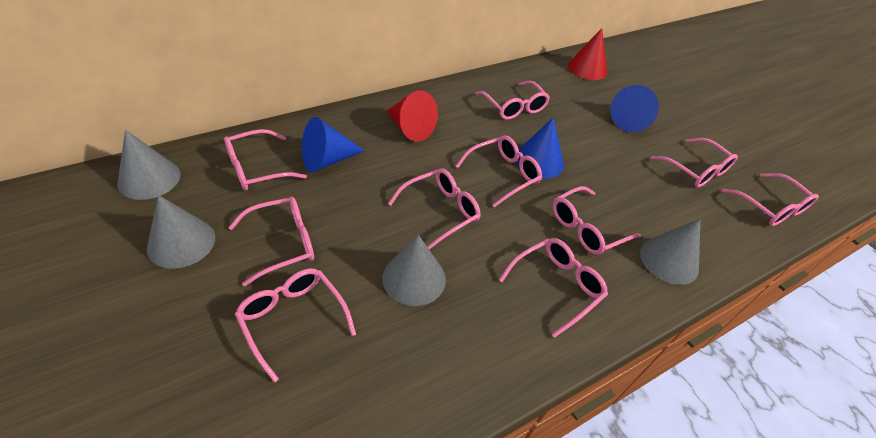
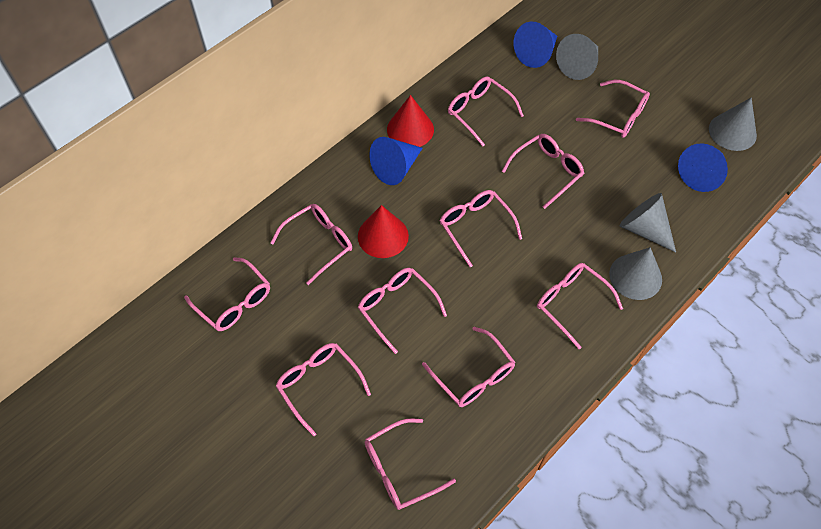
pink glasses: 10 -> 11

